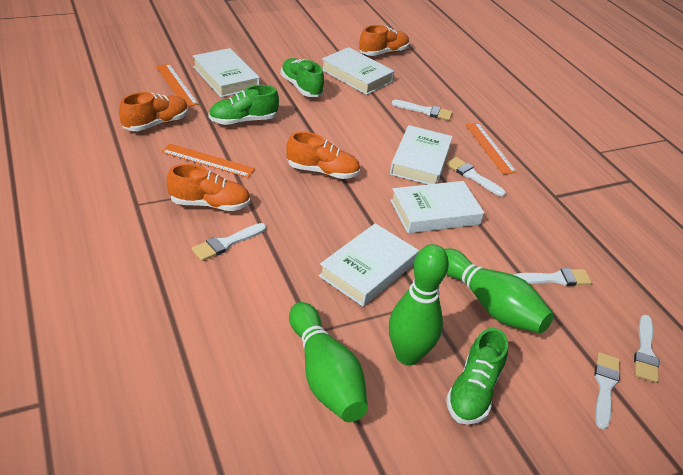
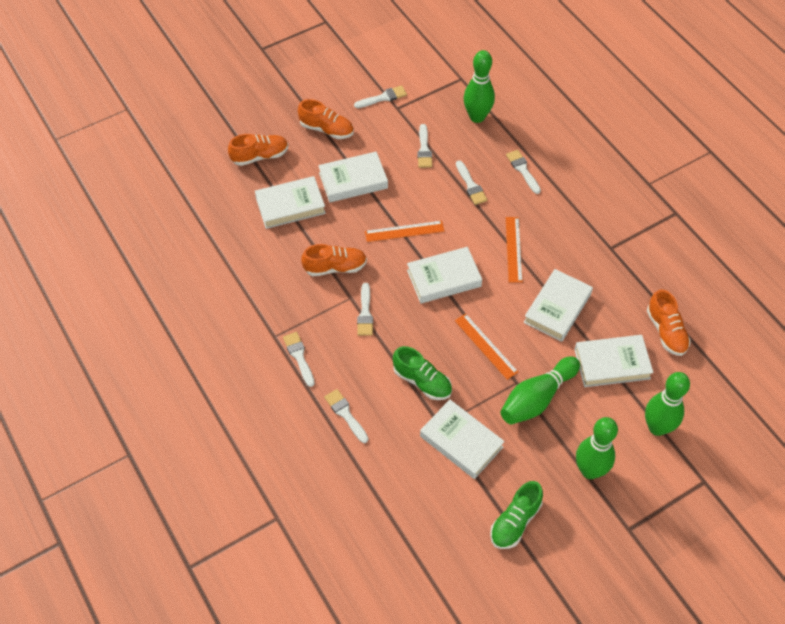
green bowling pin: 3 -> 4
green shoe: 3 -> 2
white book: 5 -> 6
white brush: 6 -> 7

